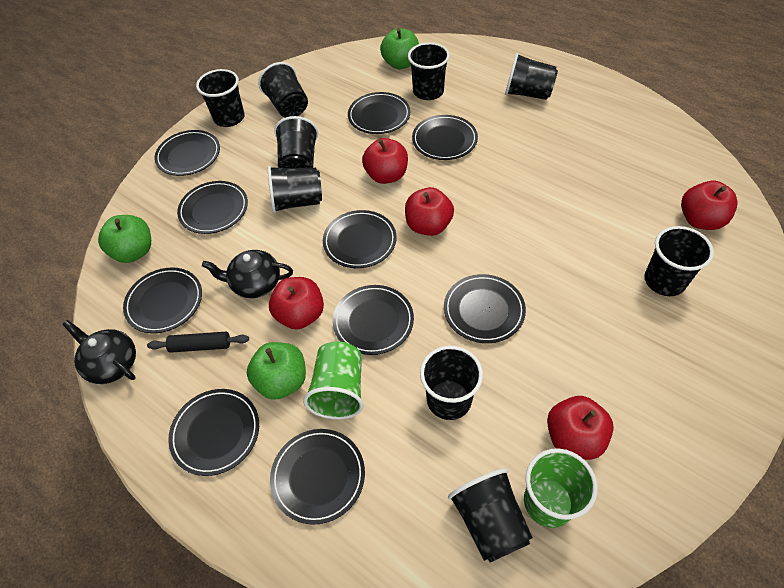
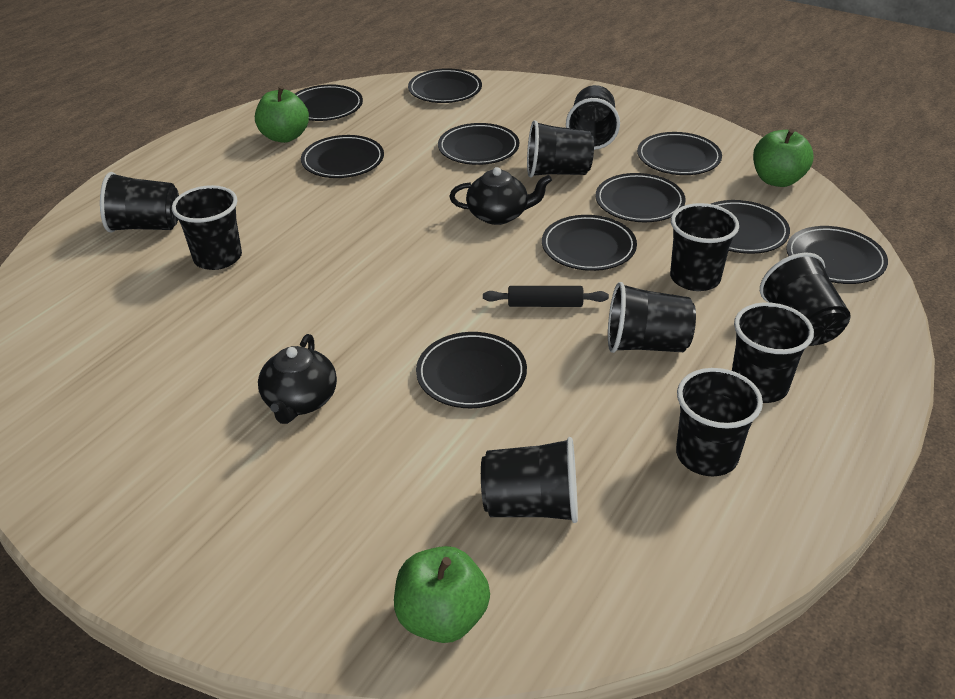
black cup: 9 -> 10
green cup: 2 -> 0
red apple: 5 -> 0

